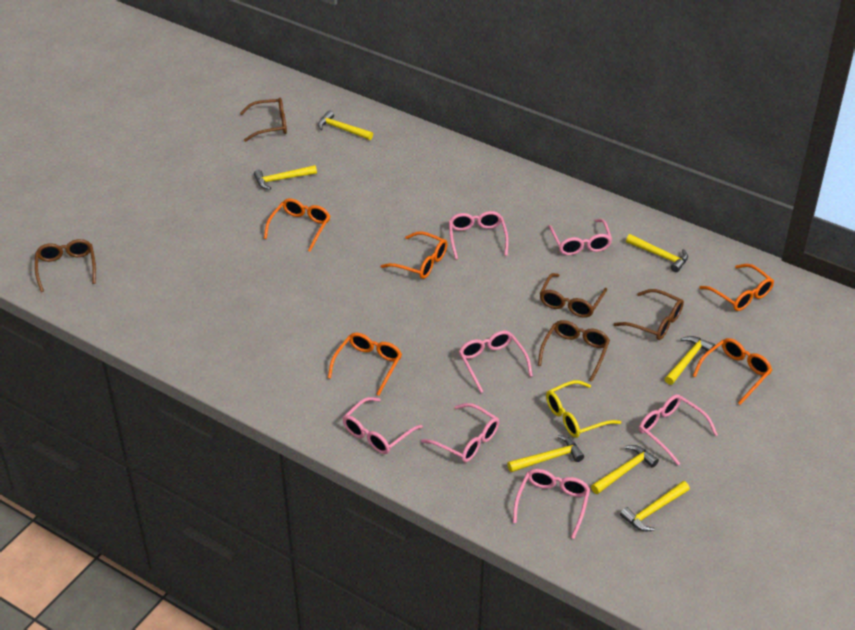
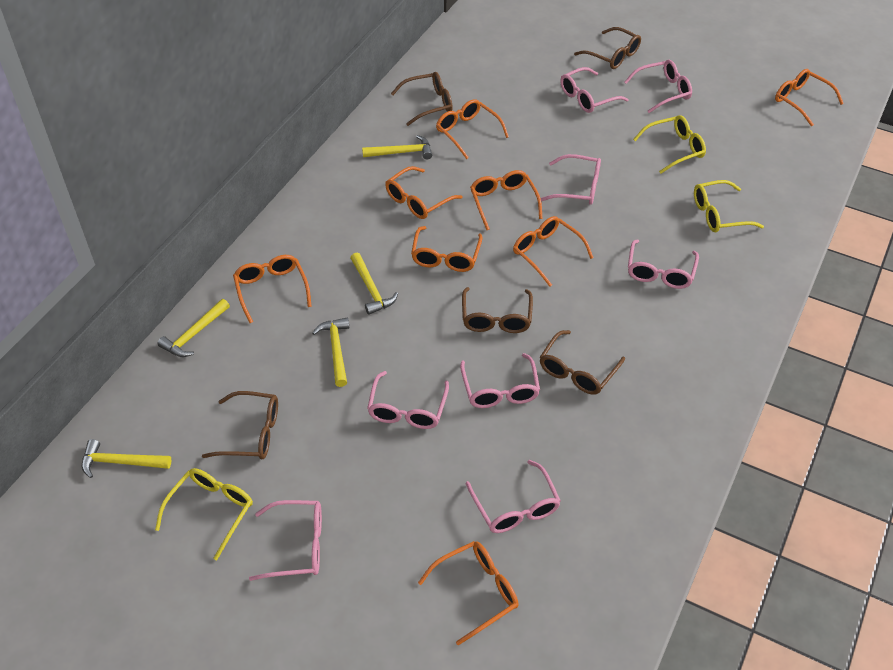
orange glasses: 5 -> 8
pink glasses: 7 -> 8
yellow glasses: 1 -> 3
yellow hammer: 7 -> 5

